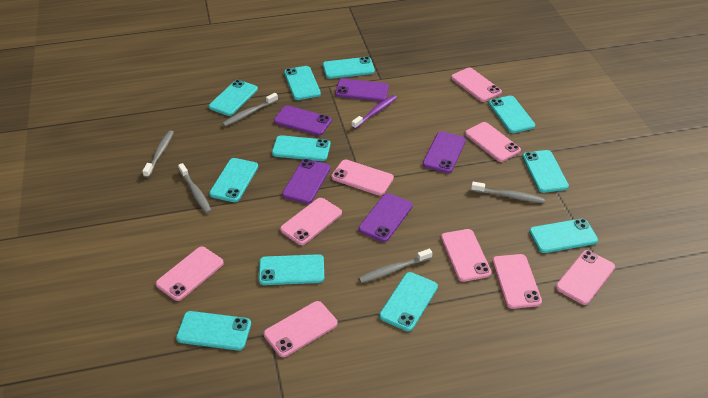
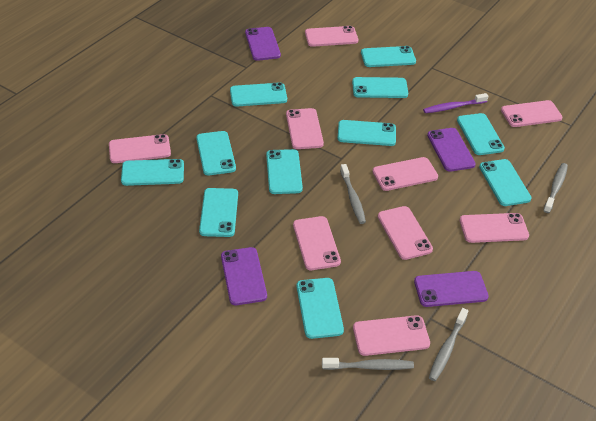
grey toothbrush: 5 -> 4
purple phone: 5 -> 4

